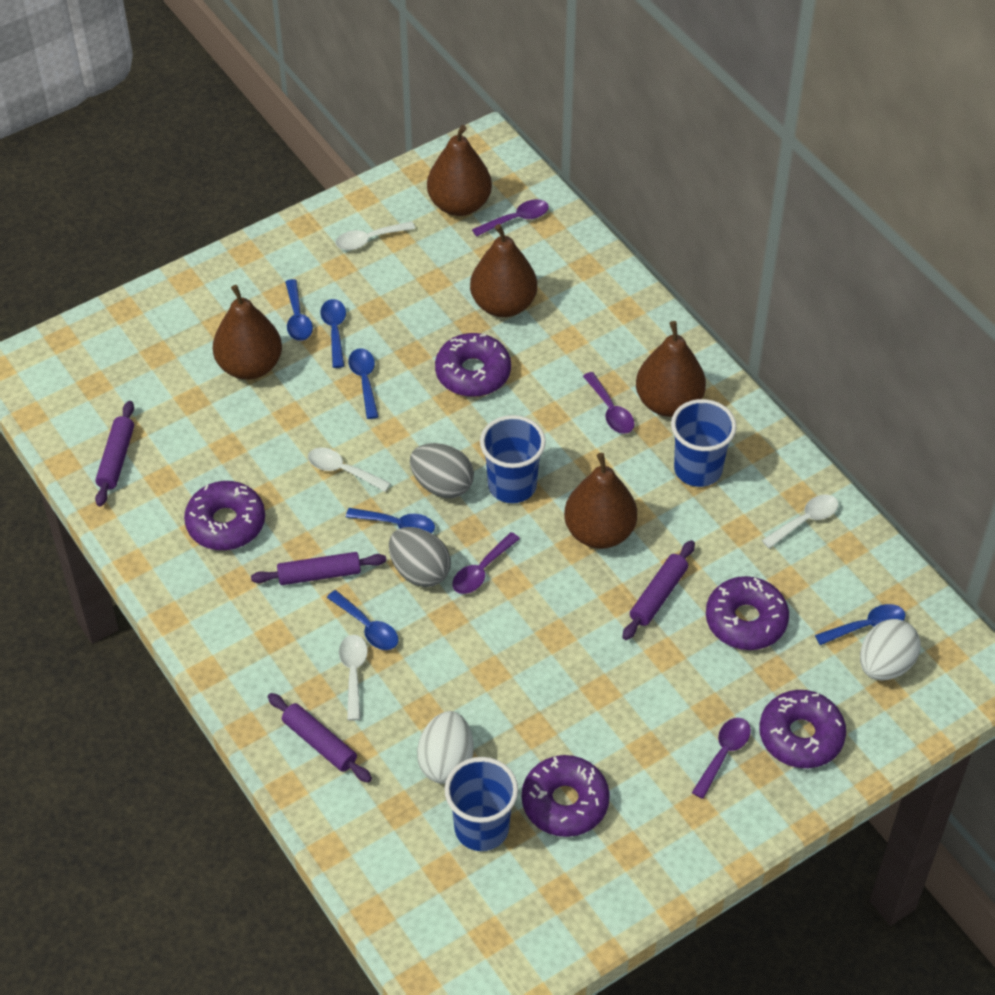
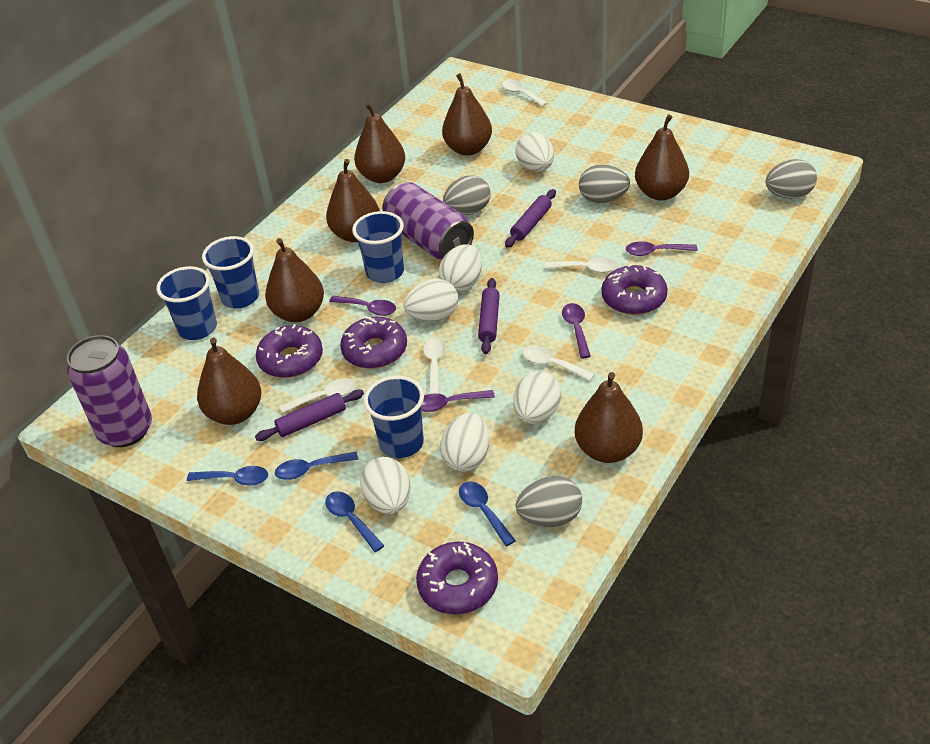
blue cup: 3 -> 4
blue spoon: 6 -> 4
brown pear: 5 -> 7
grey egg: 2 -> 4
purple can: 0 -> 2
purple donut: 5 -> 4
purple rolling pin: 4 -> 3
white egg: 2 -> 6
white spoon: 4 -> 5

